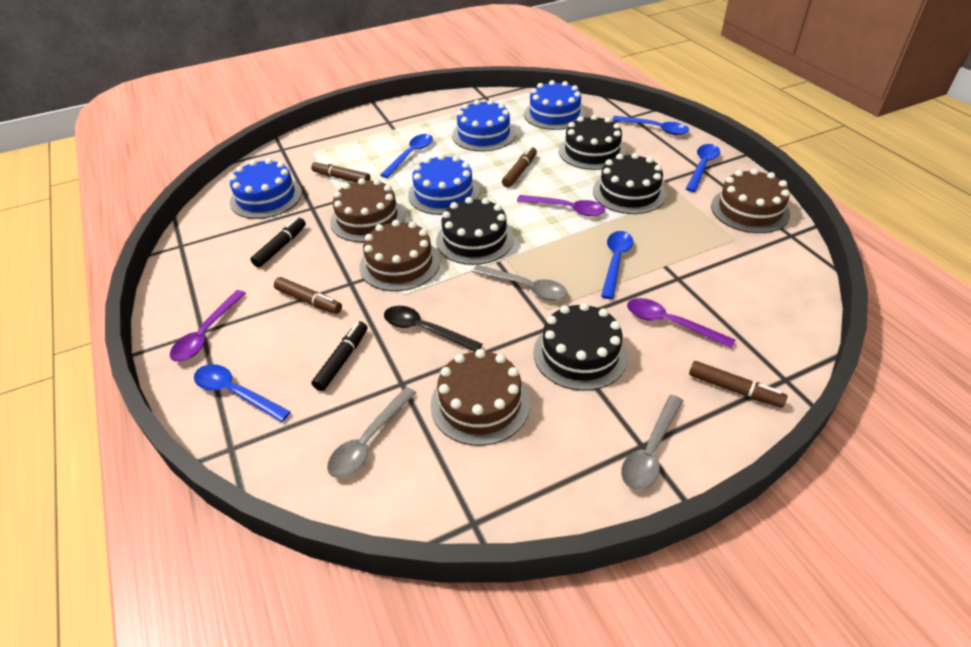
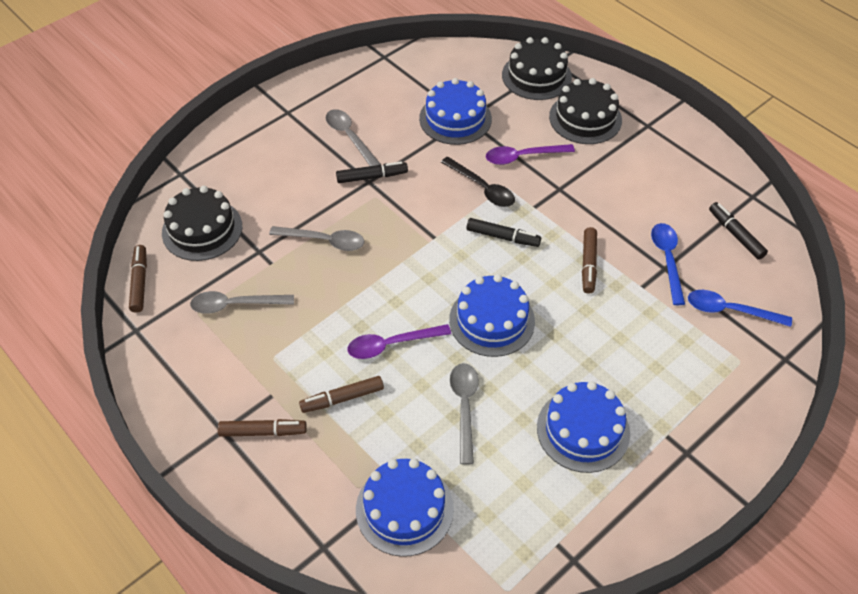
black cake: 4 -> 3
black marker: 2 -> 3
blue spoon: 5 -> 2
brown cake: 4 -> 0
grey spoon: 3 -> 4
purple spoon: 3 -> 2

